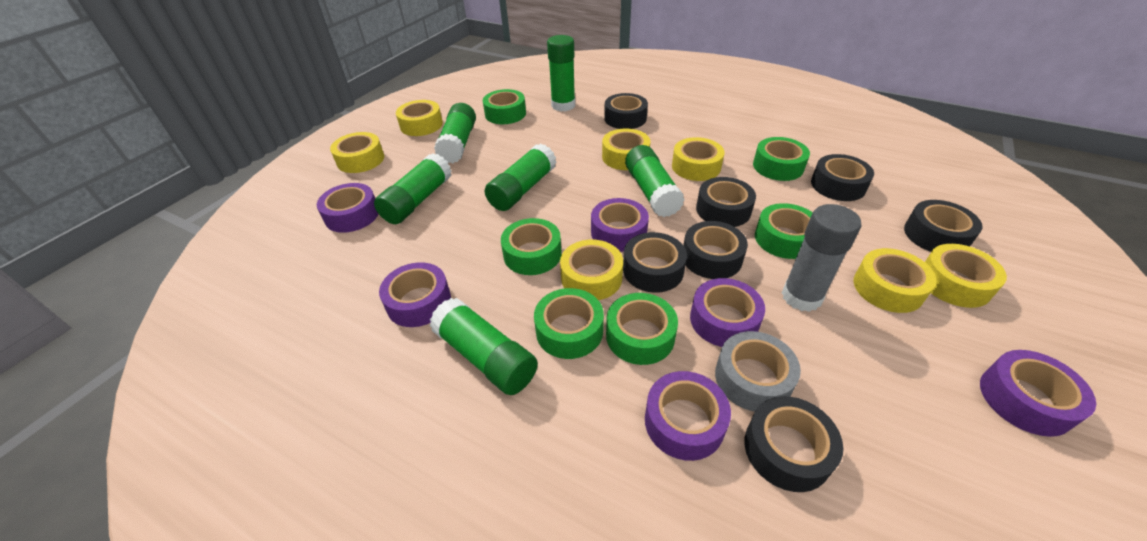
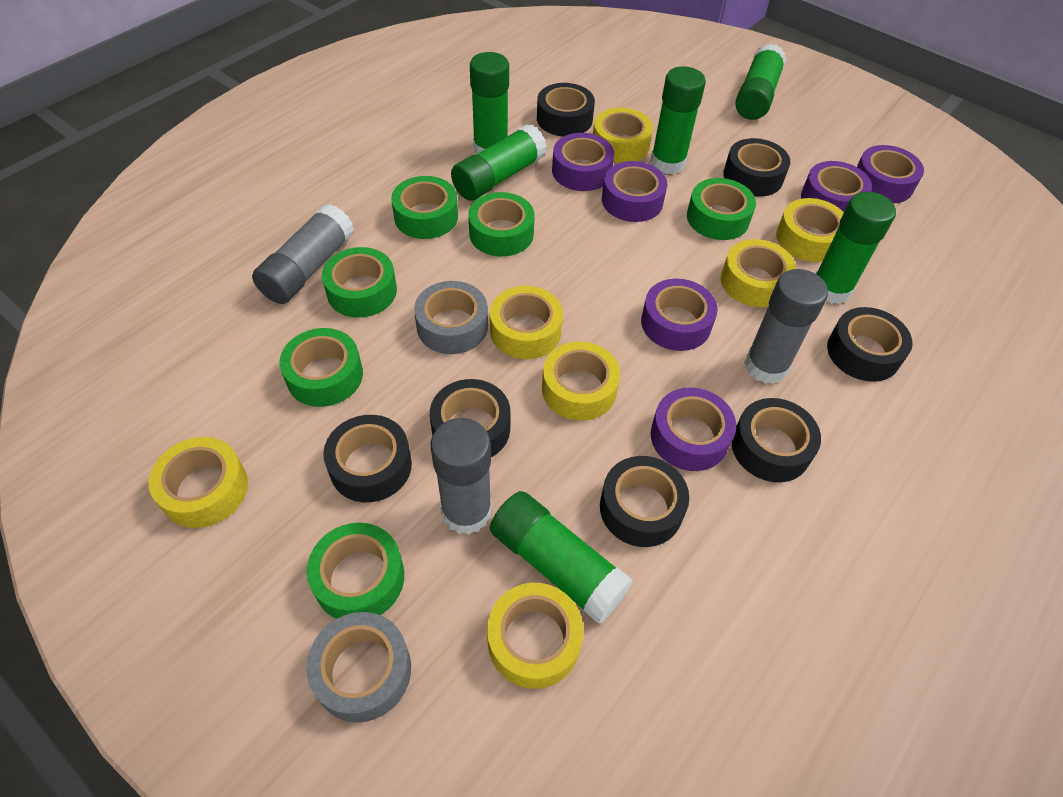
grey glue stick: 1 -> 3
grey tape: 1 -> 2

